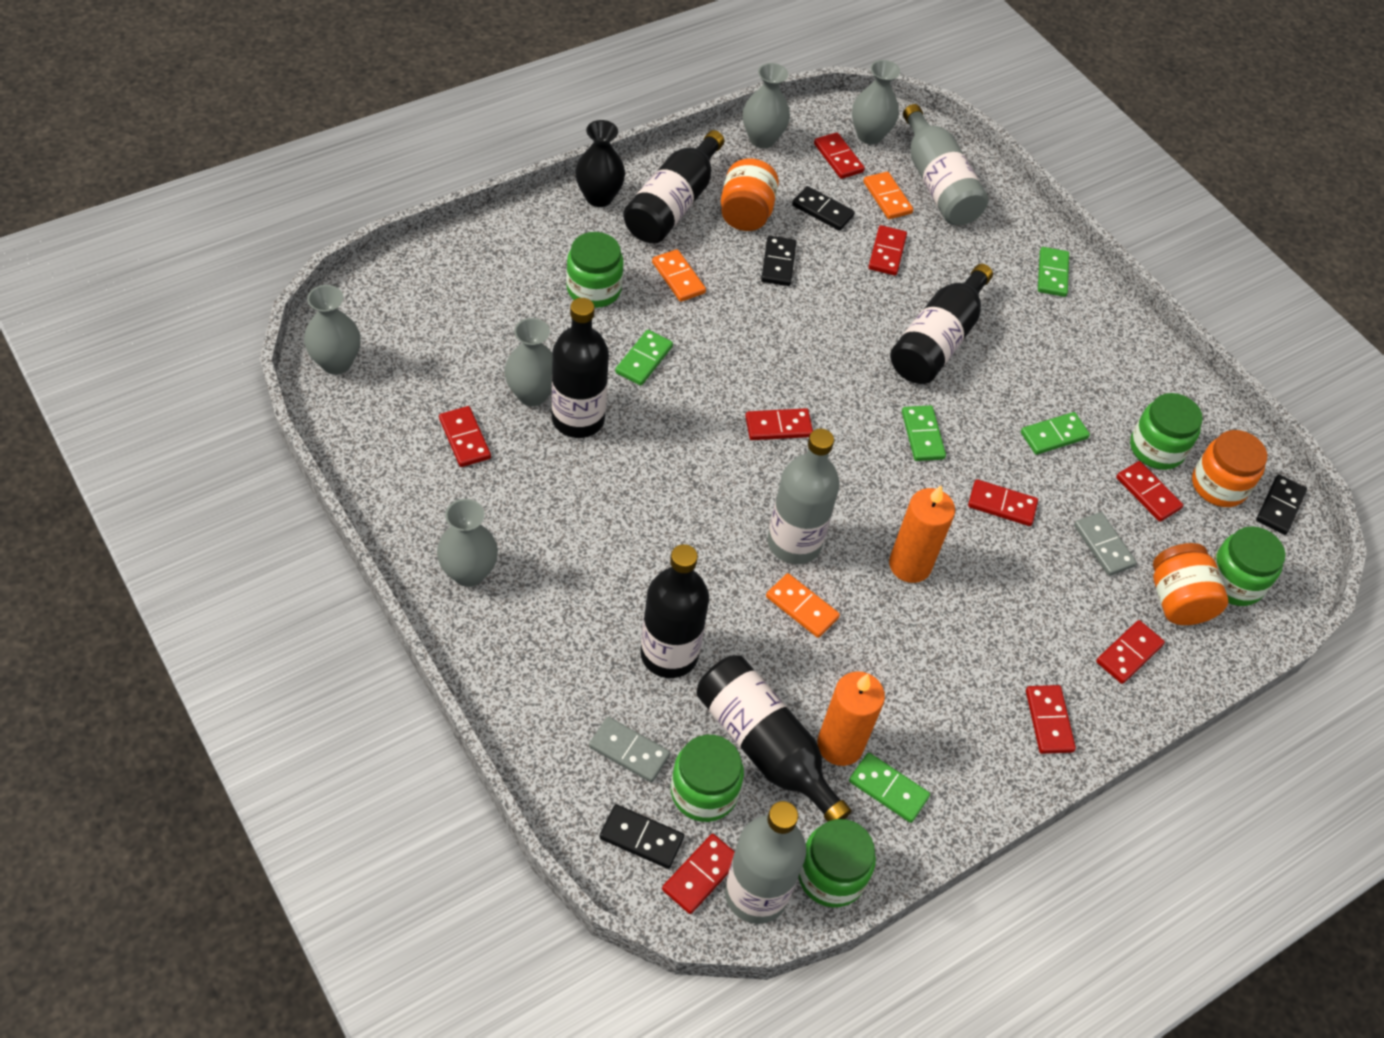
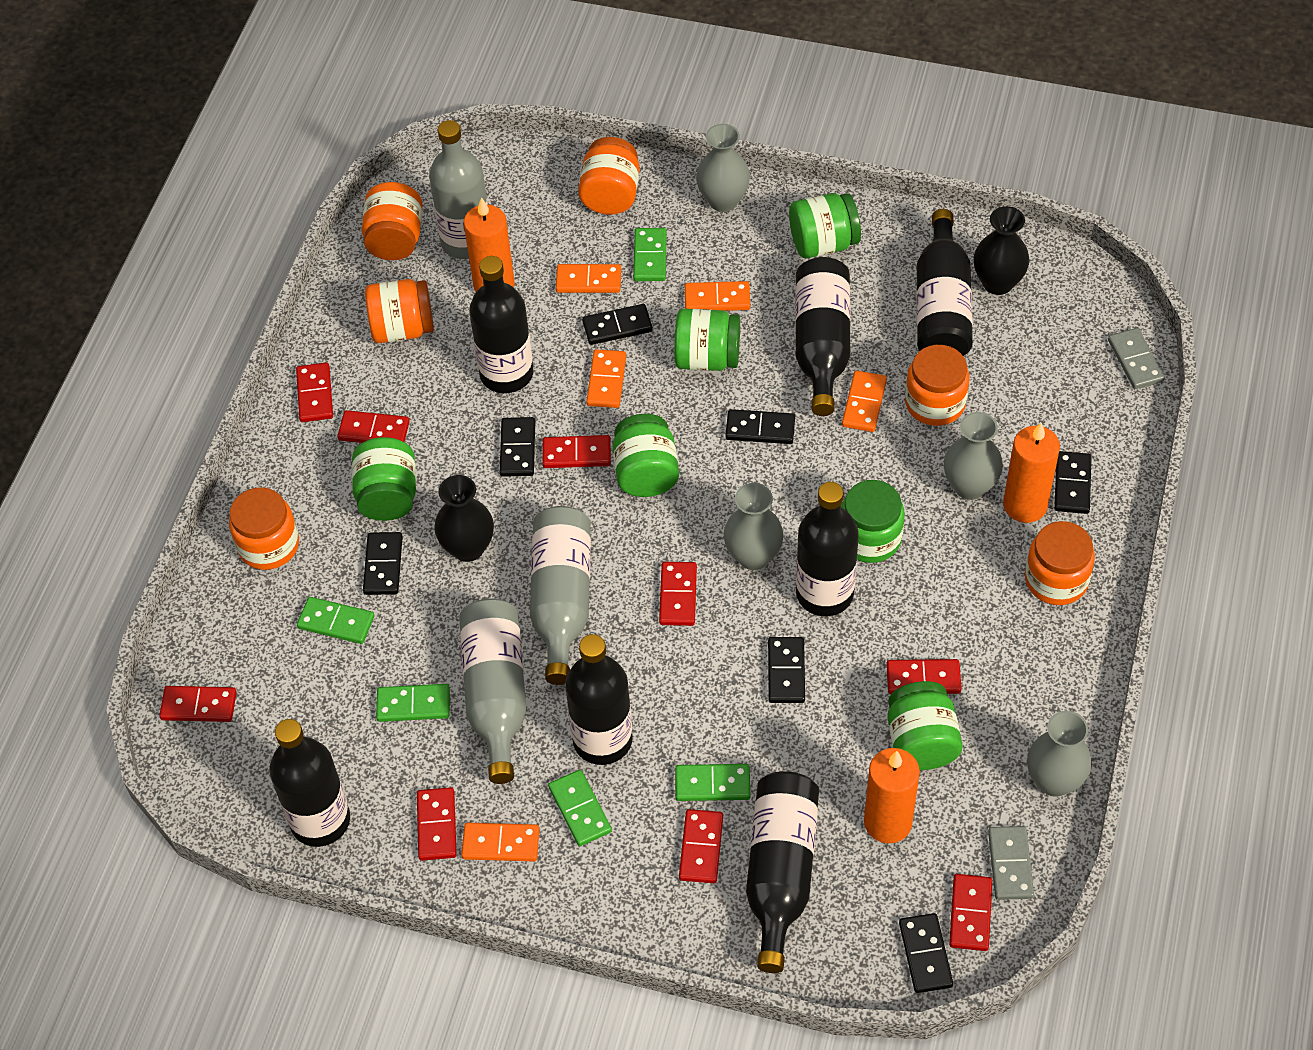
black bottle: 5 -> 7
black domino: 4 -> 7
black vase: 1 -> 2
green jar: 5 -> 6
grey vase: 5 -> 4
orange candle: 2 -> 3
orange domino: 3 -> 5
orange jar: 3 -> 6

